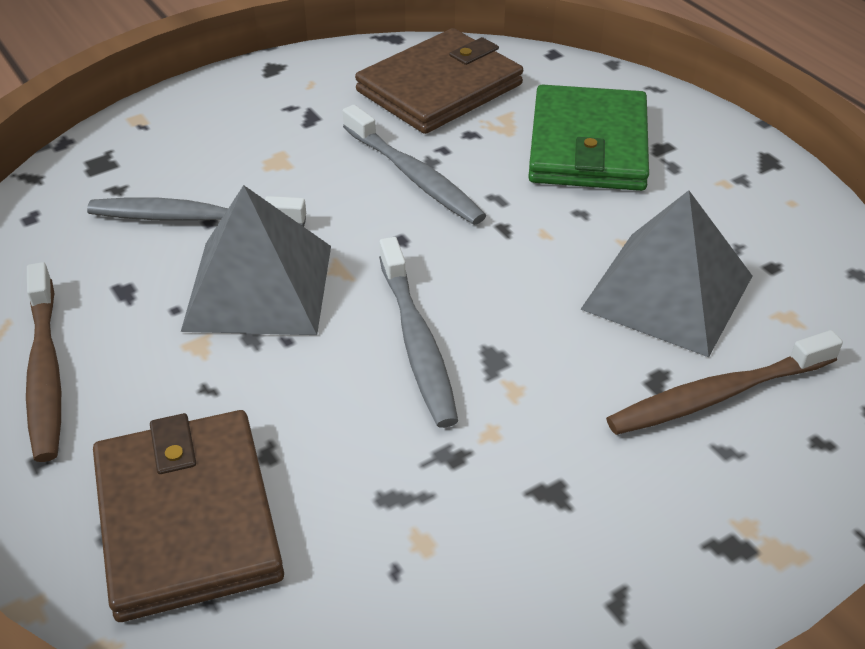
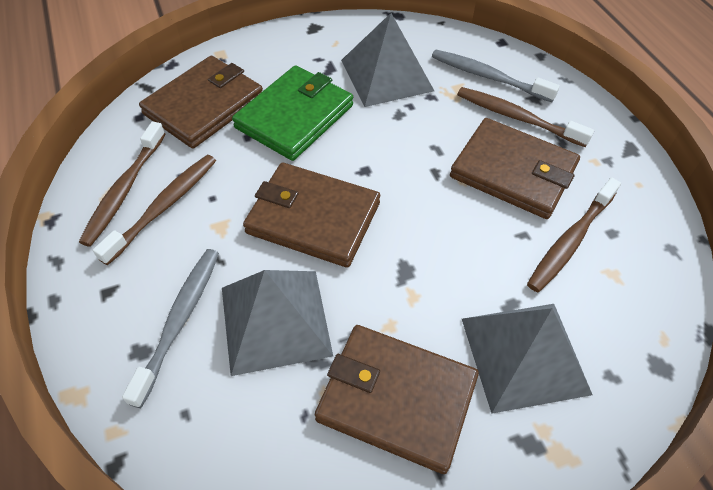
brown toothbrush: 2 -> 4
brown wallet: 2 -> 4
grey pyramid: 2 -> 3
grey toothbrush: 3 -> 2

